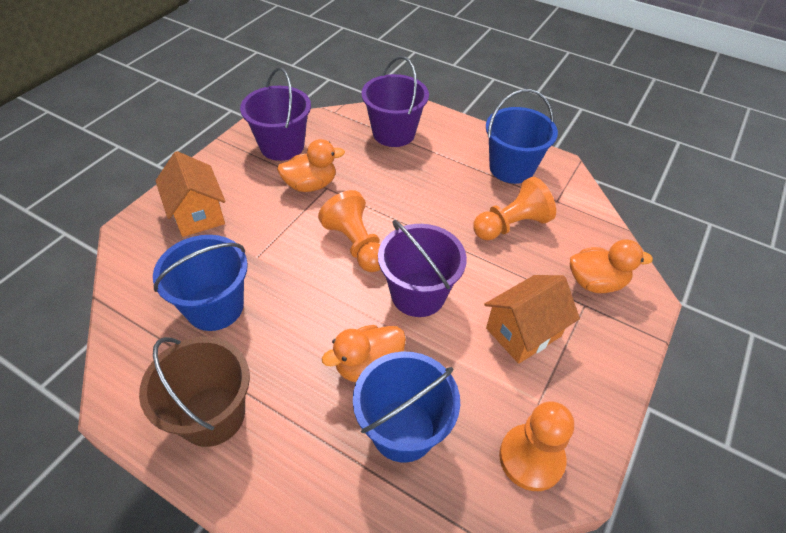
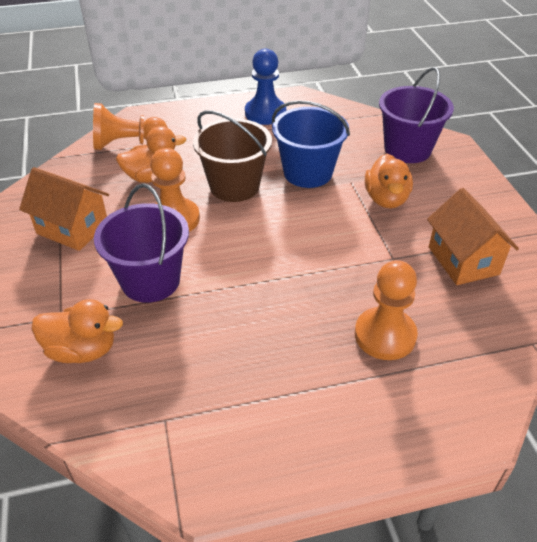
blue bucket: 3 -> 1
blue pawn: 0 -> 1
purple bucket: 3 -> 2

